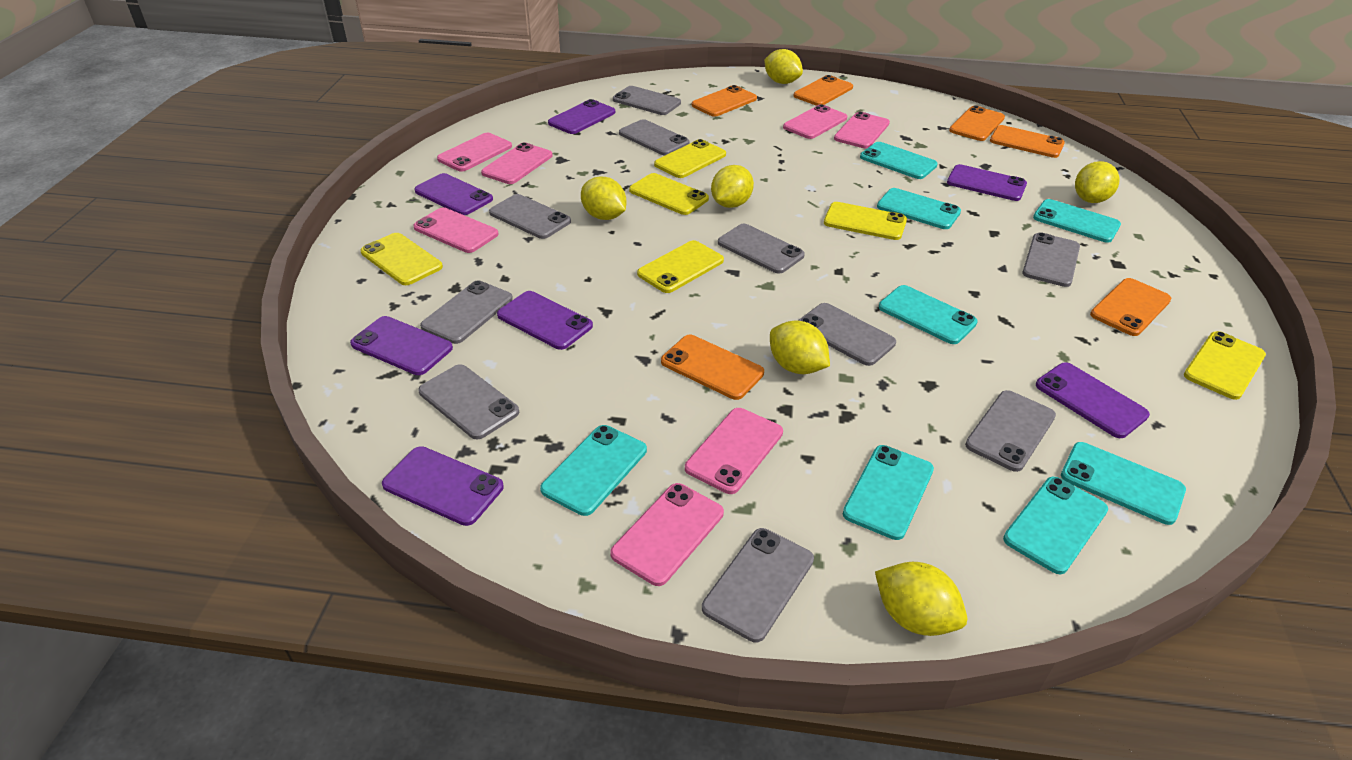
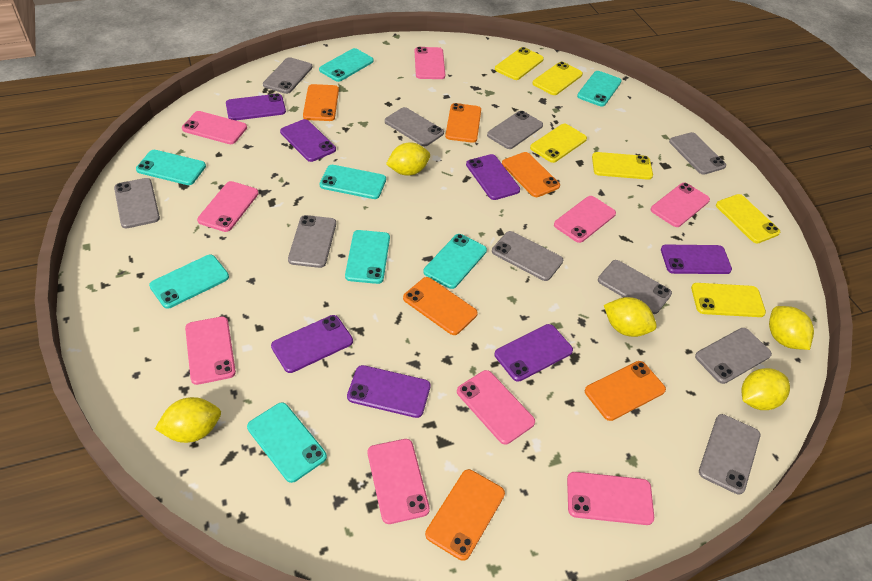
pink phone: 7 -> 9
yellow lemon: 6 -> 5

